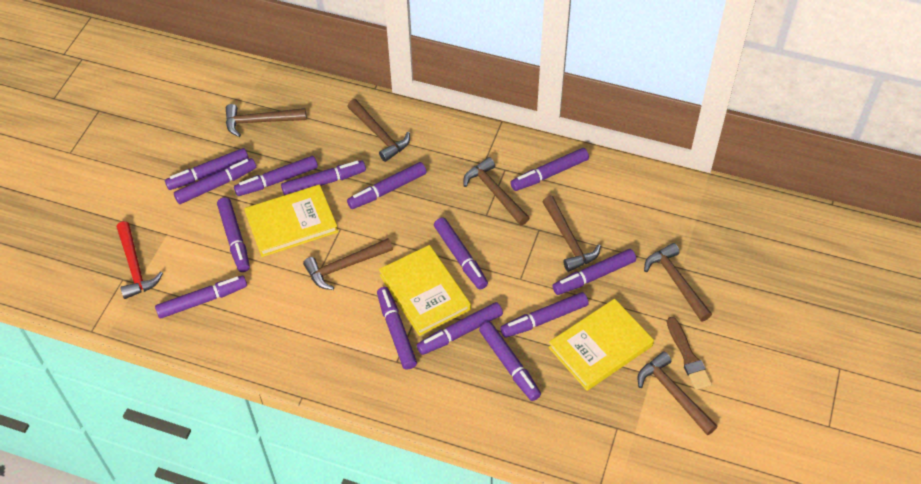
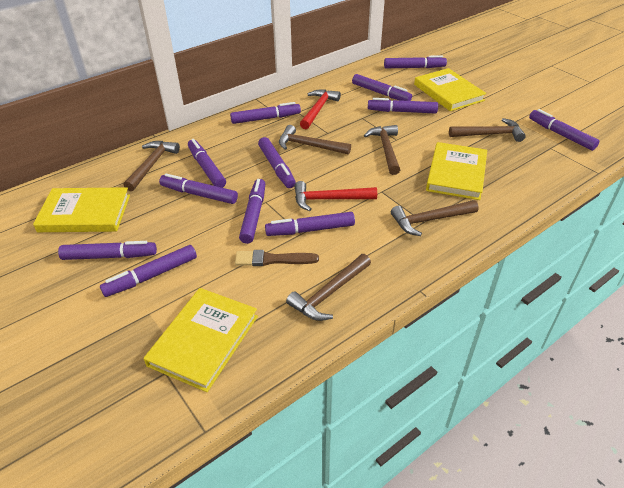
brown hammer: 7 -> 6
purple marker: 14 -> 12
red hammer: 1 -> 2
yellow book: 3 -> 4

